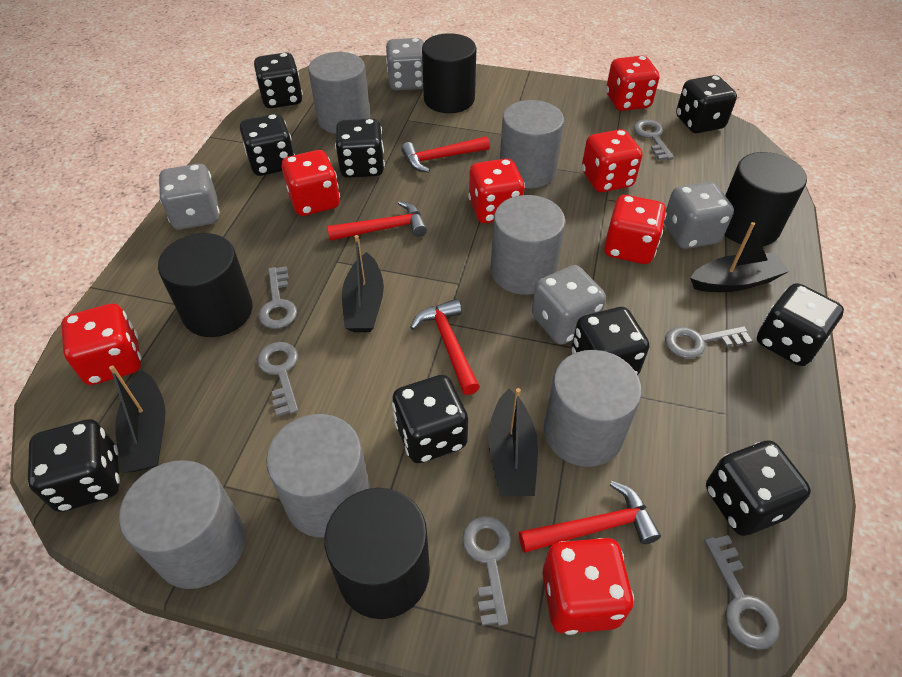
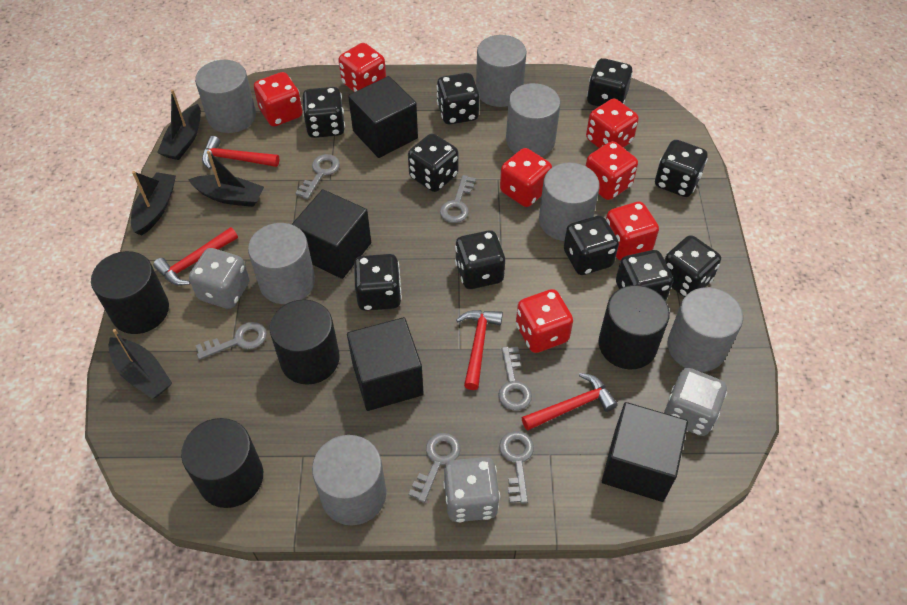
black cube: 0 -> 4
black dice: 9 -> 10
grey cylinder: 6 -> 7
grey dice: 4 -> 3

